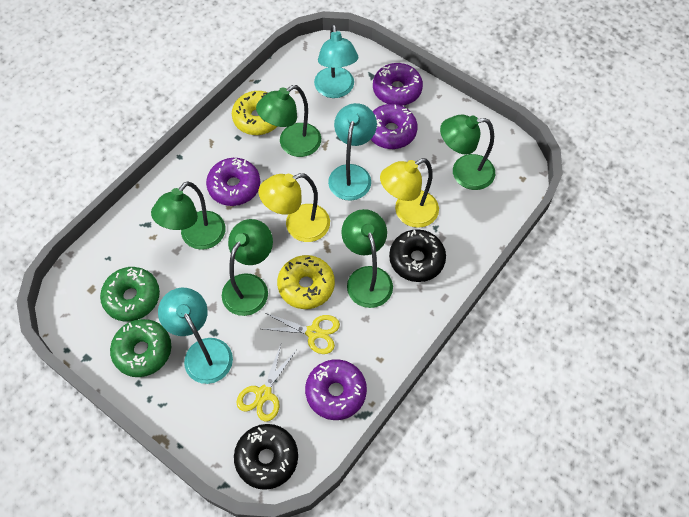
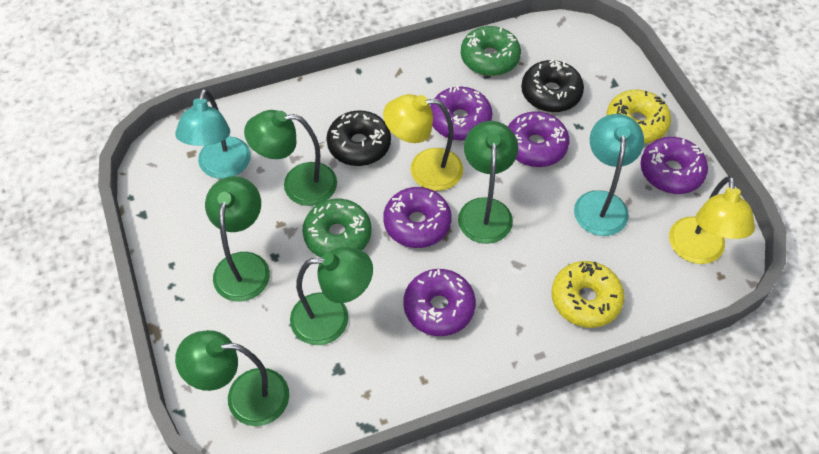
purple donut: 4 -> 5
turquoise lamp: 3 -> 2
yellow scissors: 2 -> 0

